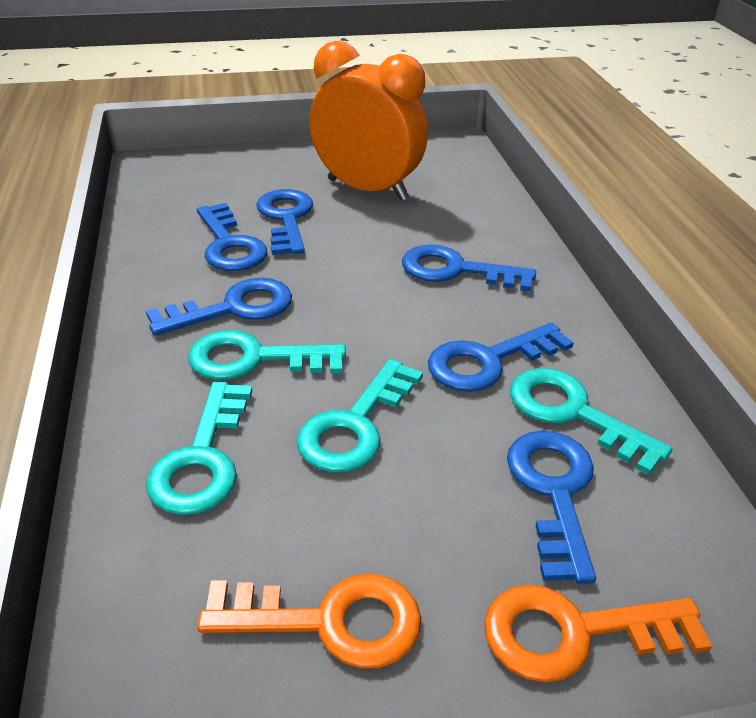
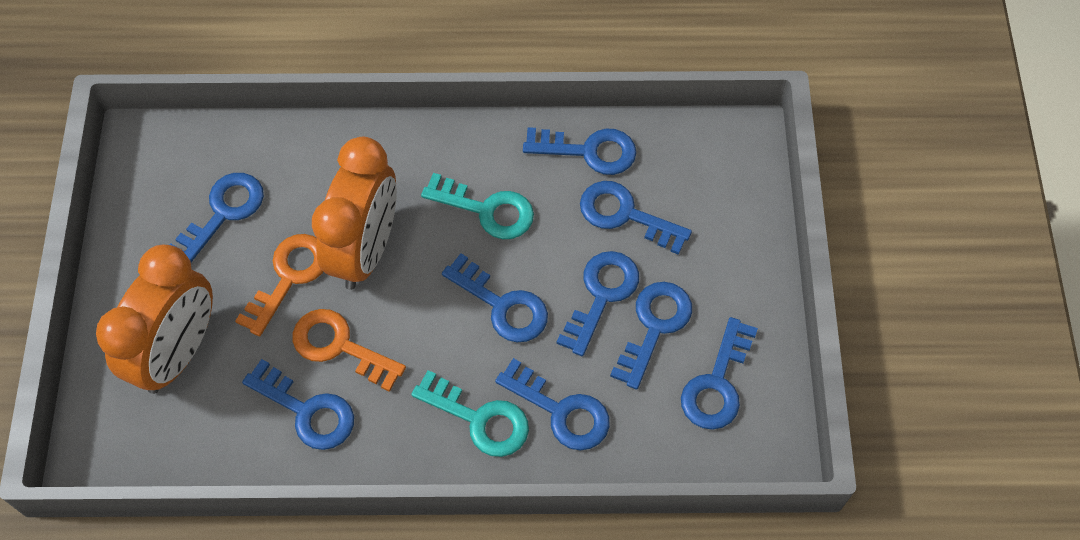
blue key: 6 -> 9
orange clock: 1 -> 2
turquoise key: 4 -> 2

